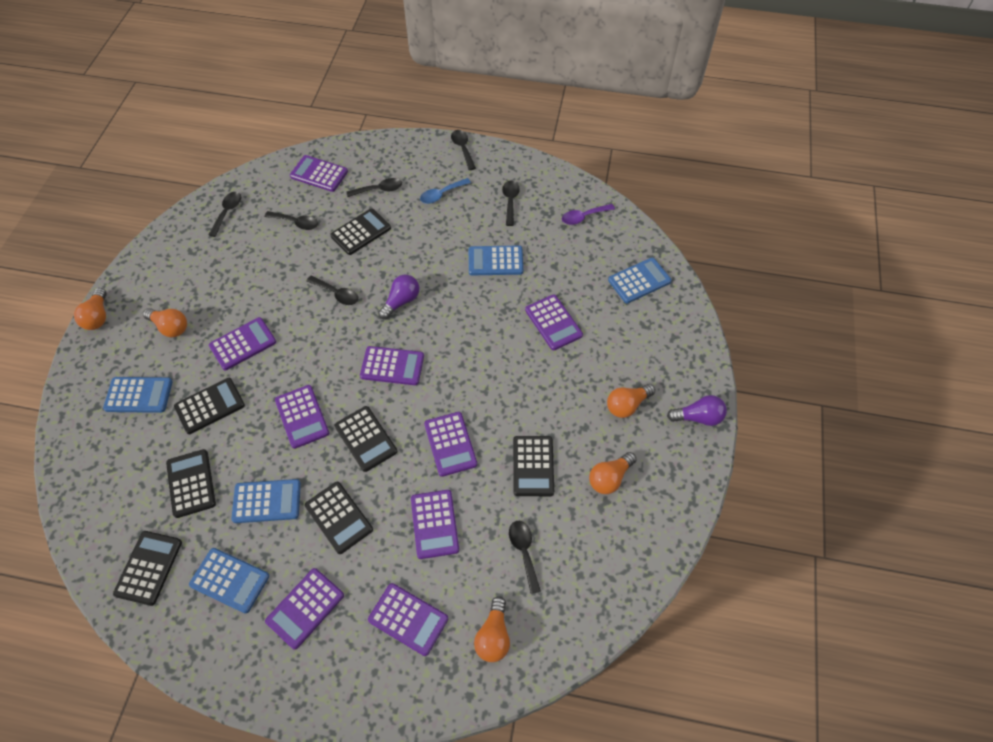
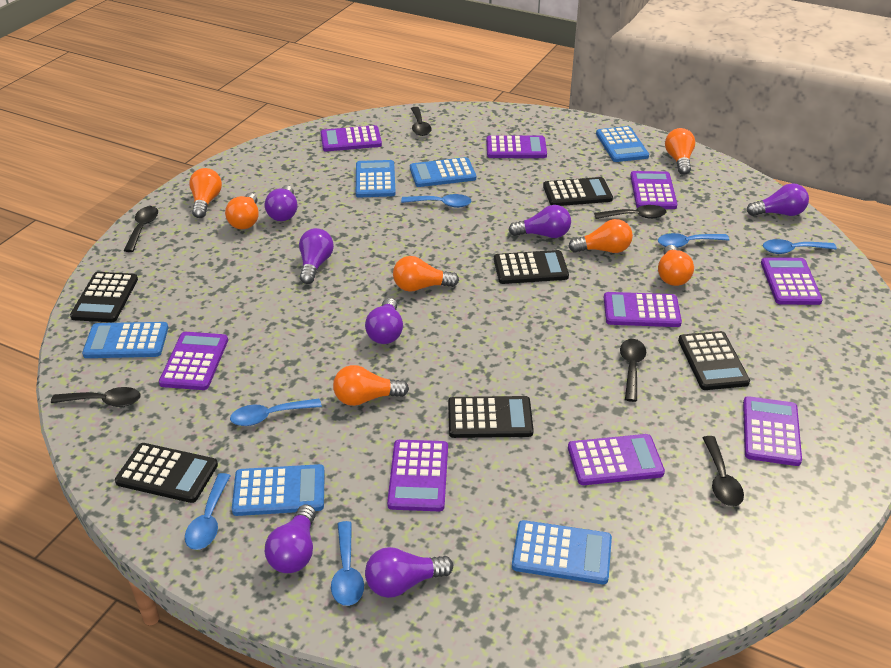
black calculator: 7 -> 6
black spoon: 7 -> 6
blue calculator: 5 -> 6
blue spoon: 1 -> 6
orange light bulb: 5 -> 7
purple light bulb: 2 -> 7
purple spoon: 1 -> 0

